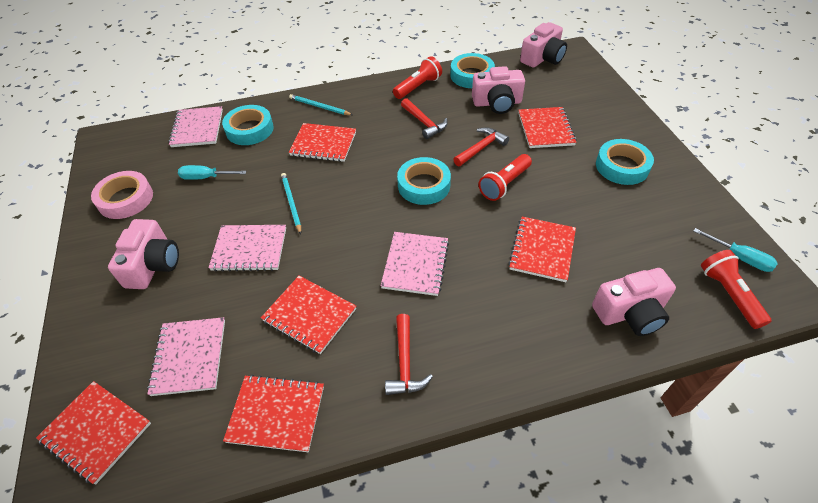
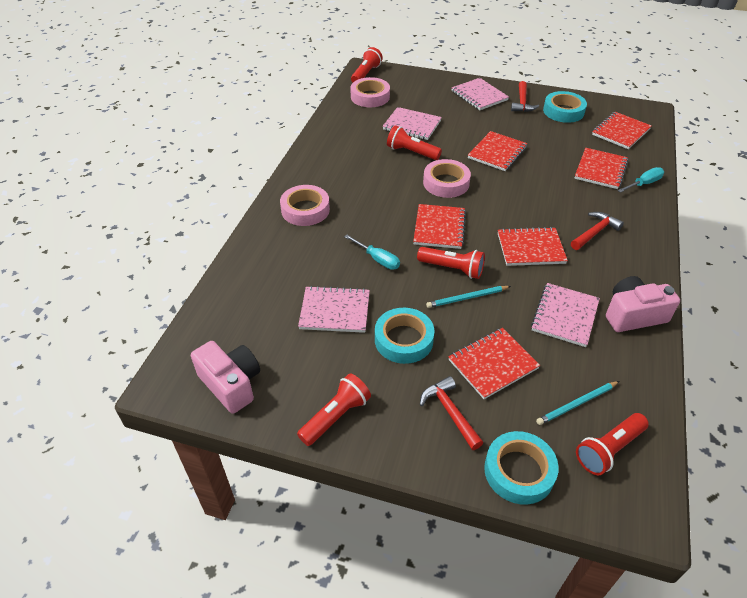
pink camera: 4 -> 2
pink tape: 1 -> 3
red flashlight: 3 -> 5
turquoise tape: 4 -> 3

